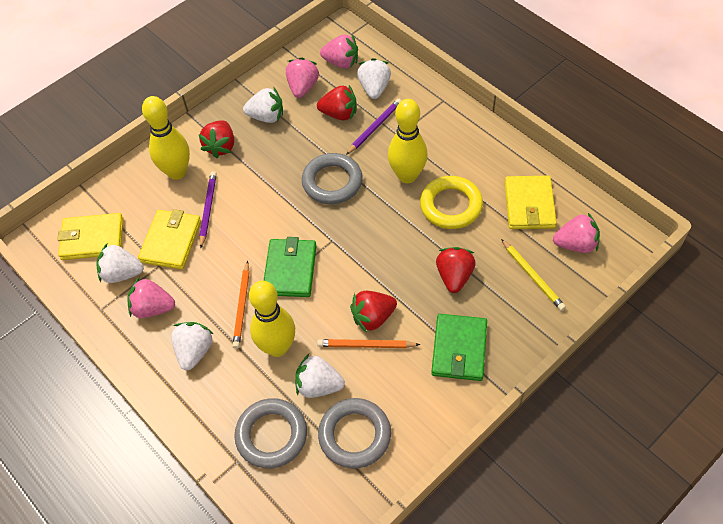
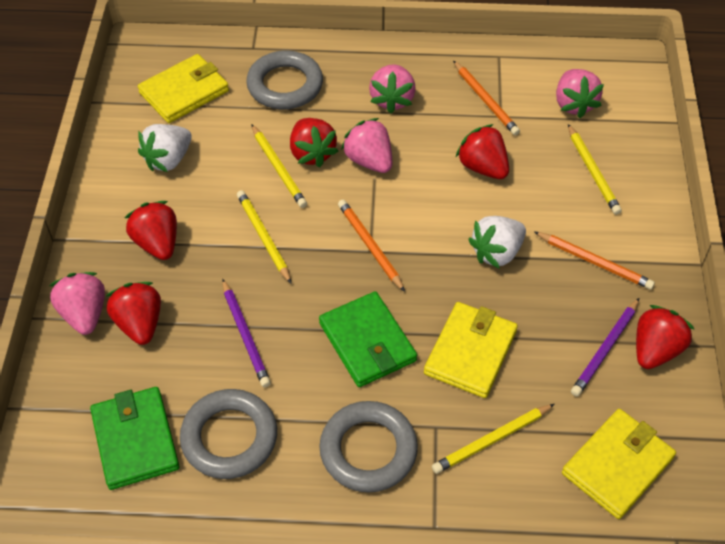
orange pencil: 2 -> 3
red strawberry: 4 -> 5
white strawberry: 5 -> 2
yellow bowling pin: 3 -> 0
yellow pencil: 1 -> 4
yellow ring: 1 -> 0

